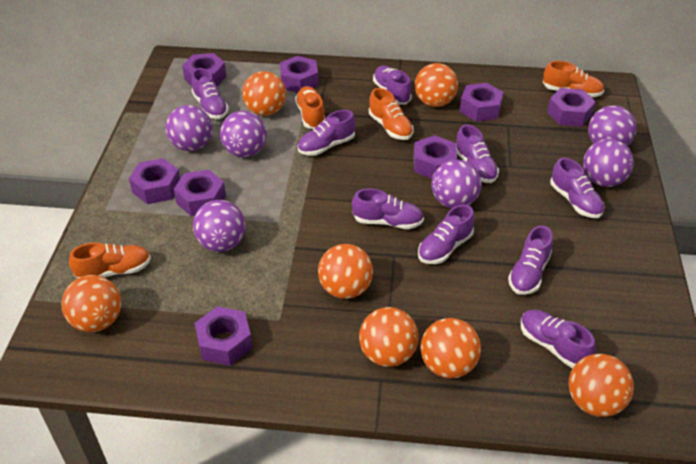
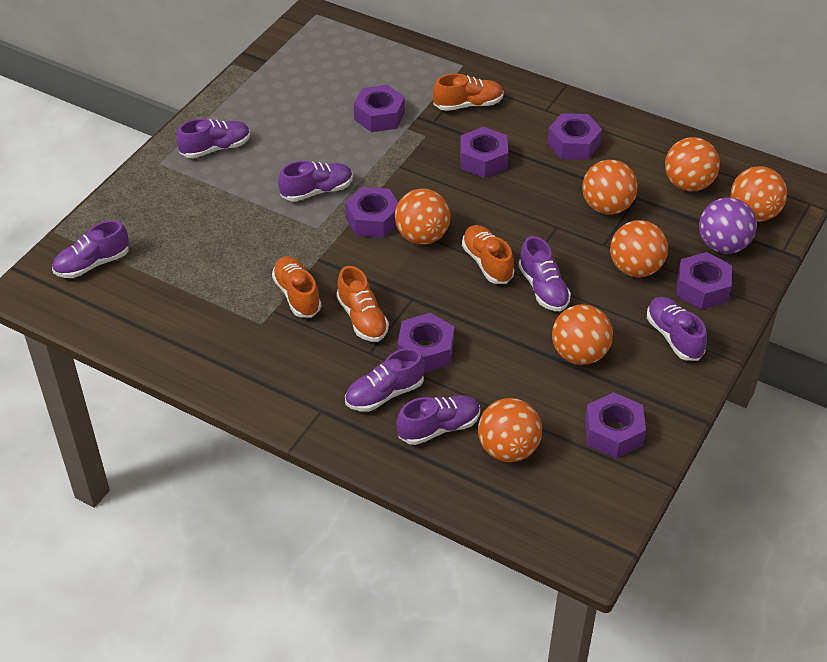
purple ball: 6 -> 1
purple nut: 8 -> 7
purple shoe: 9 -> 7

